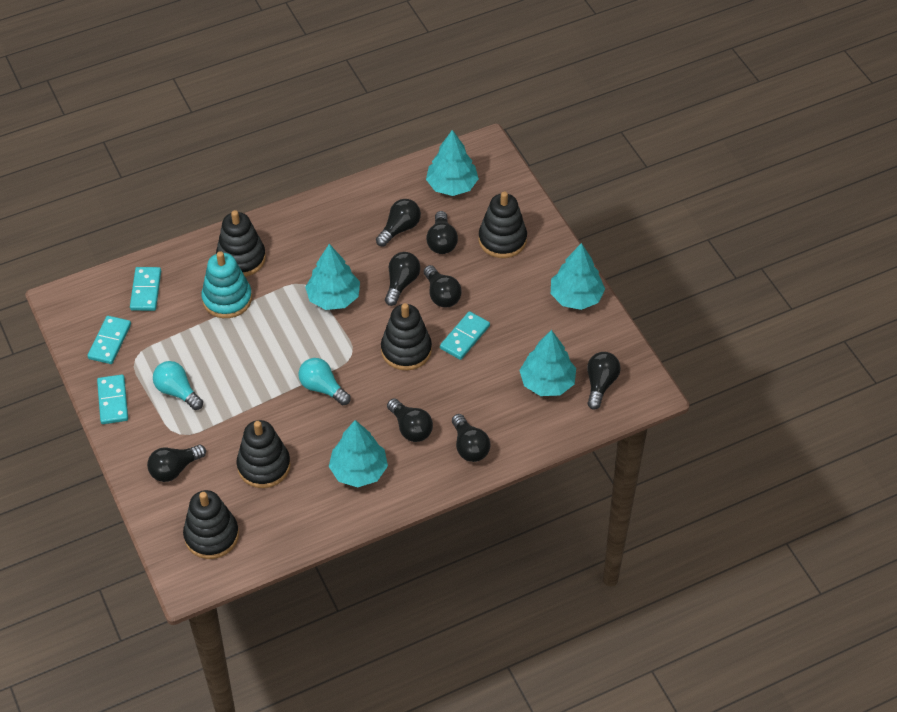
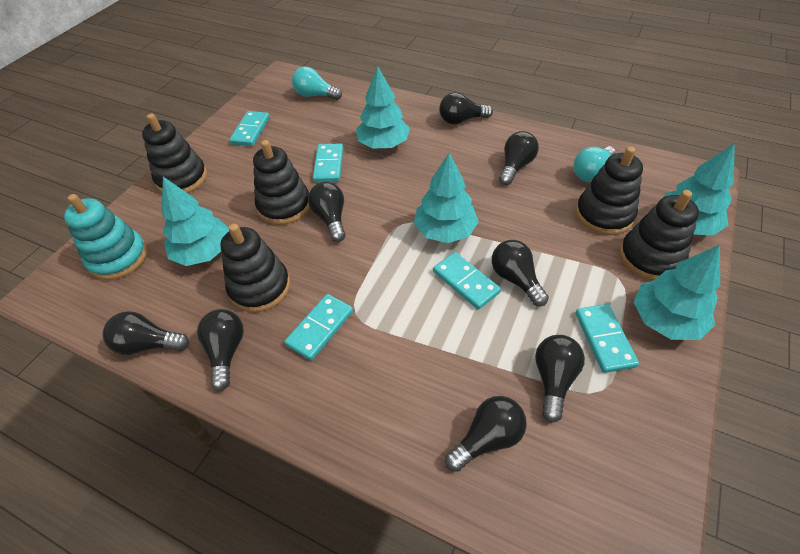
turquoise domino: 4 -> 5

